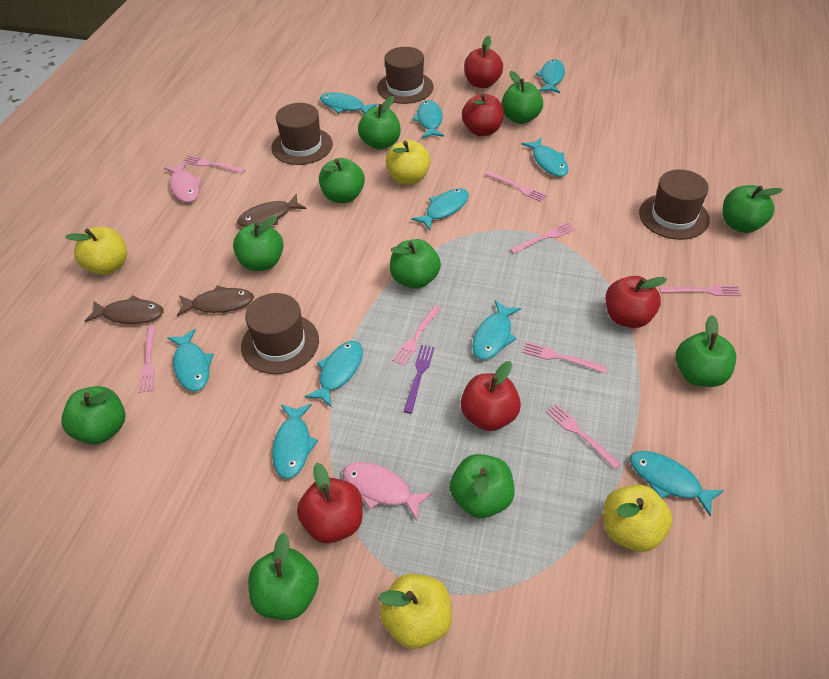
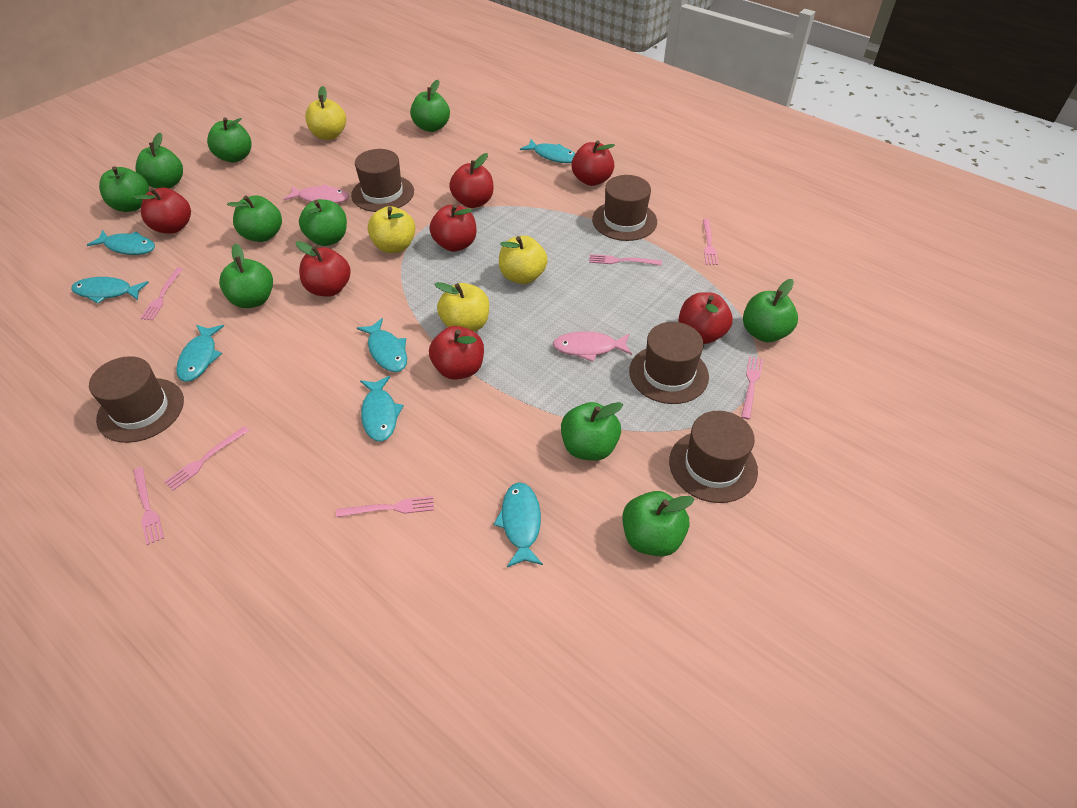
brown fish: 3 -> 0
brown hat: 4 -> 5
pink fork: 8 -> 7
purple fork: 1 -> 0
red apple: 5 -> 7
turquoise fish: 10 -> 7

